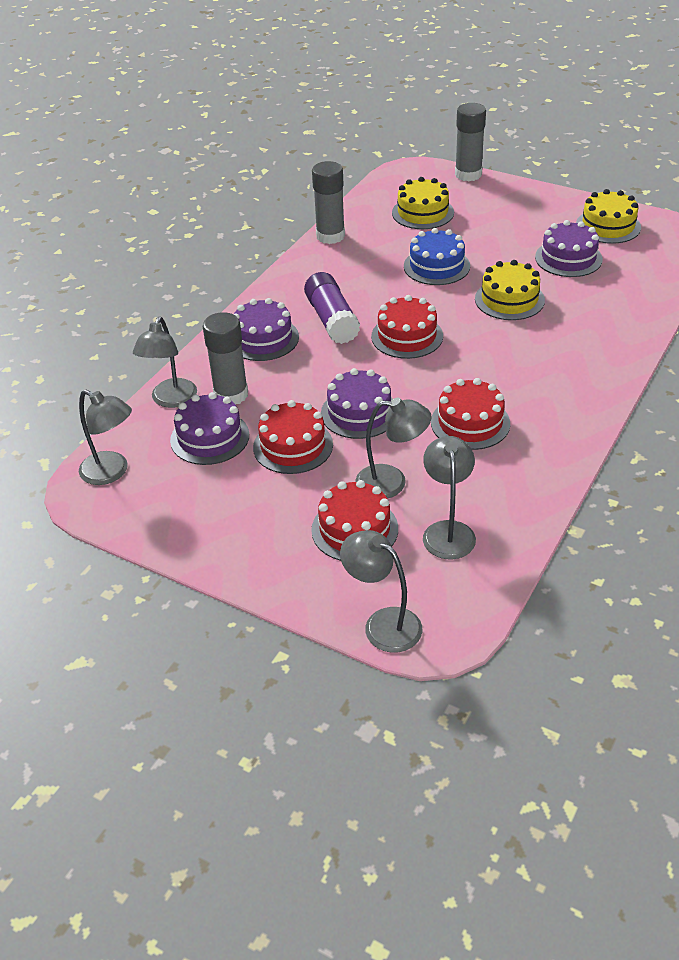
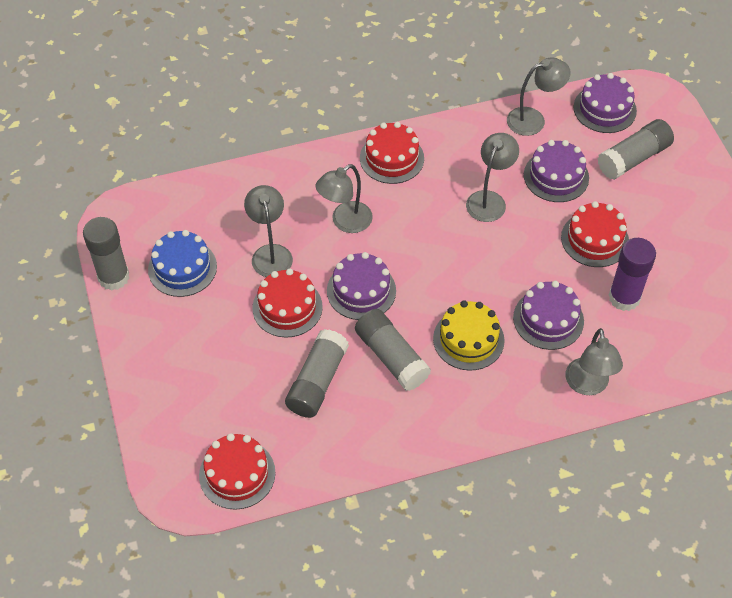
grey glue stick: 3 -> 4
yellow cake: 3 -> 1

